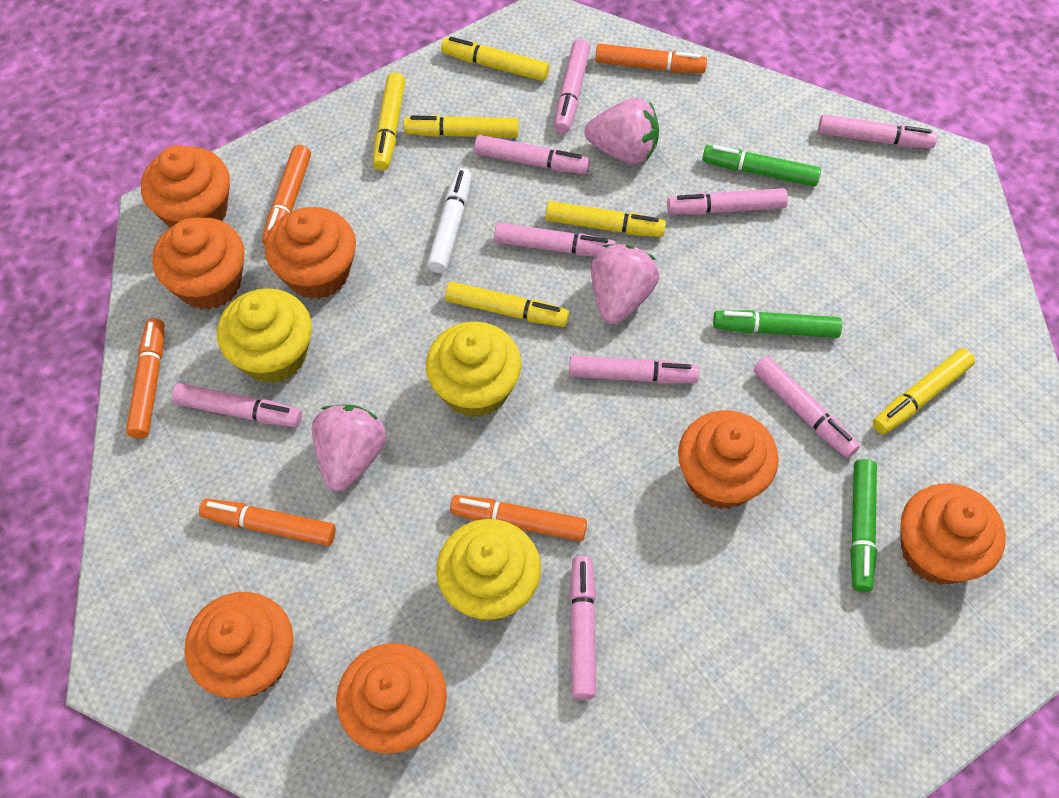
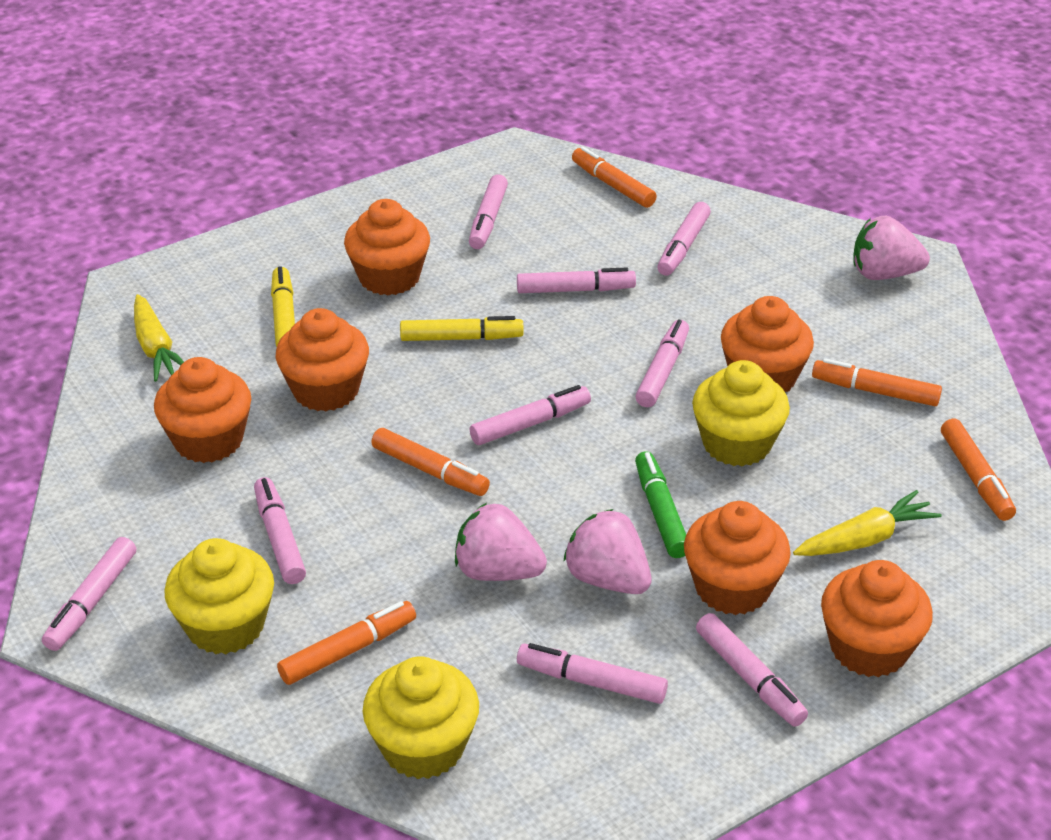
green marker: 3 -> 1
orange cupcake: 7 -> 6
white marker: 1 -> 0
yellow carrot: 0 -> 2
yellow marker: 6 -> 2

